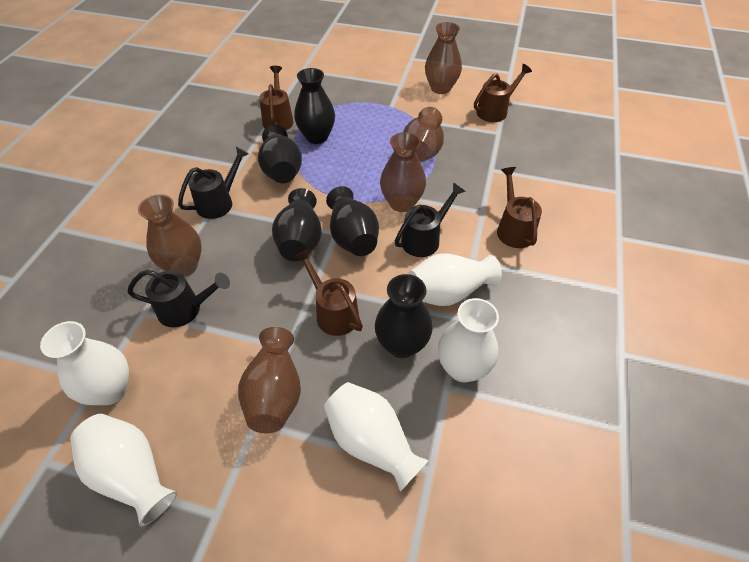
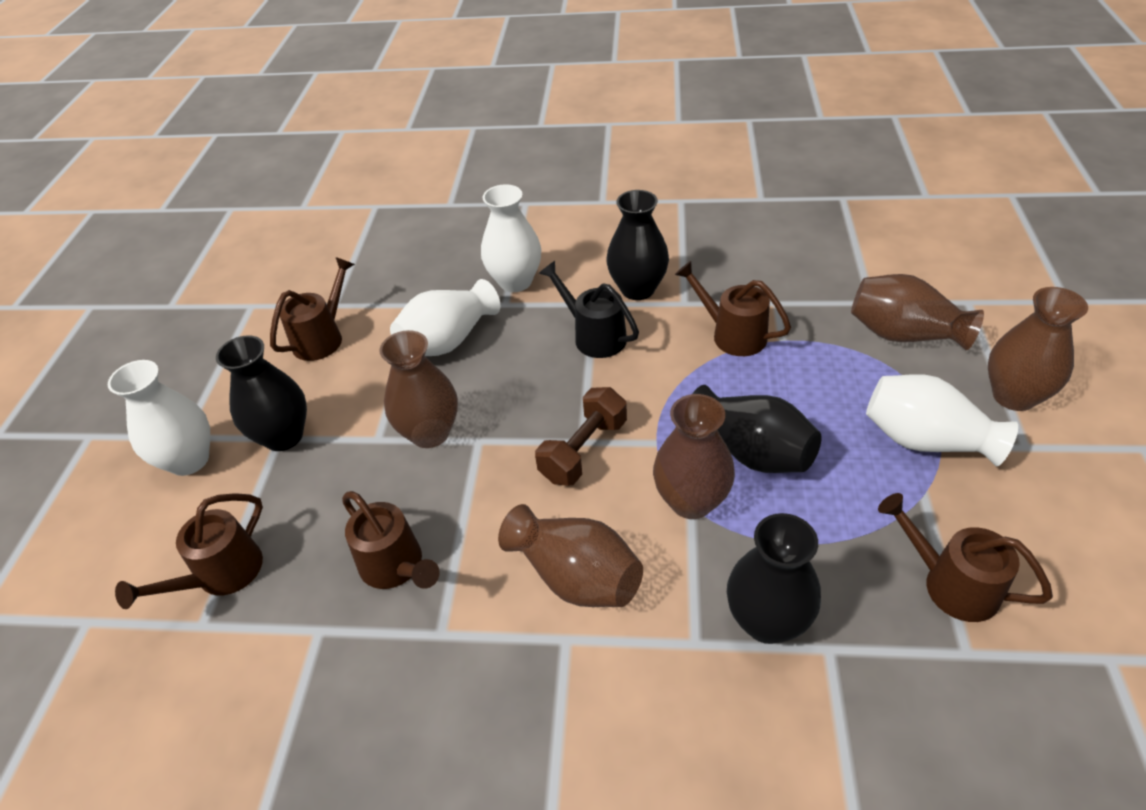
black vase: 5 -> 4
black watering can: 3 -> 1
brown dumbbell: 0 -> 1
brown watering can: 4 -> 5
white vase: 5 -> 4

